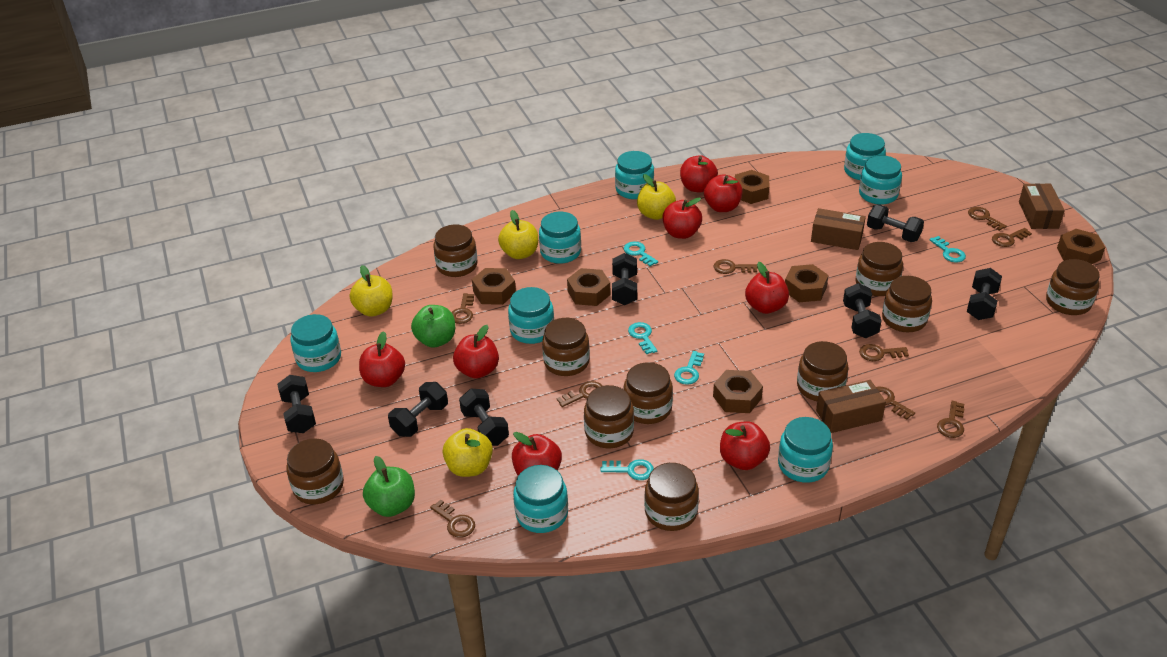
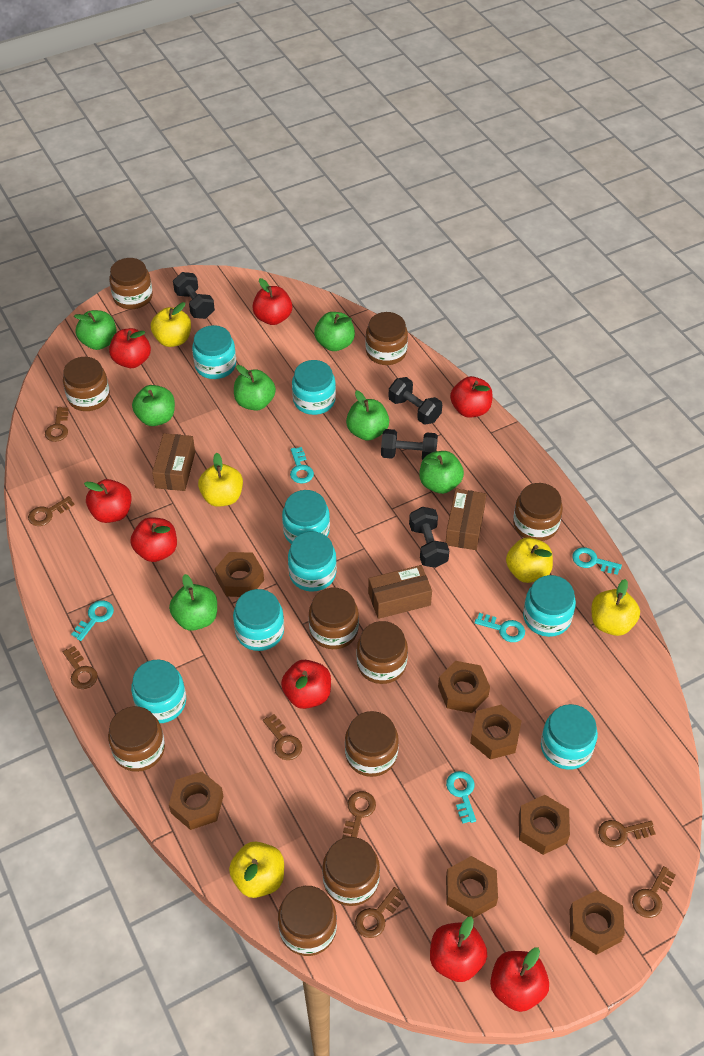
black dumbbell: 7 -> 4
brown key: 9 -> 8
brown nut: 6 -> 7
green apple: 2 -> 7
yellow apple: 4 -> 5

